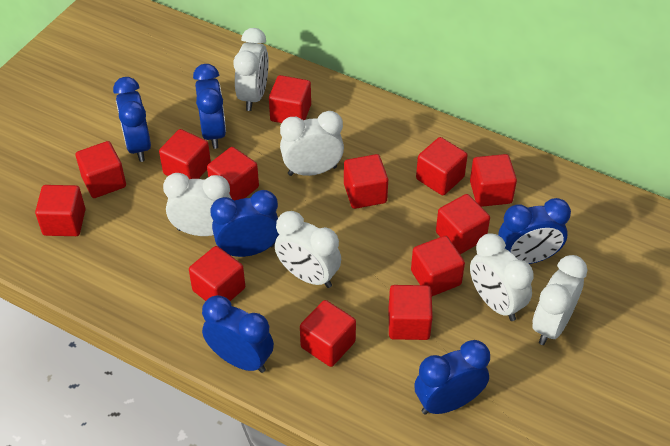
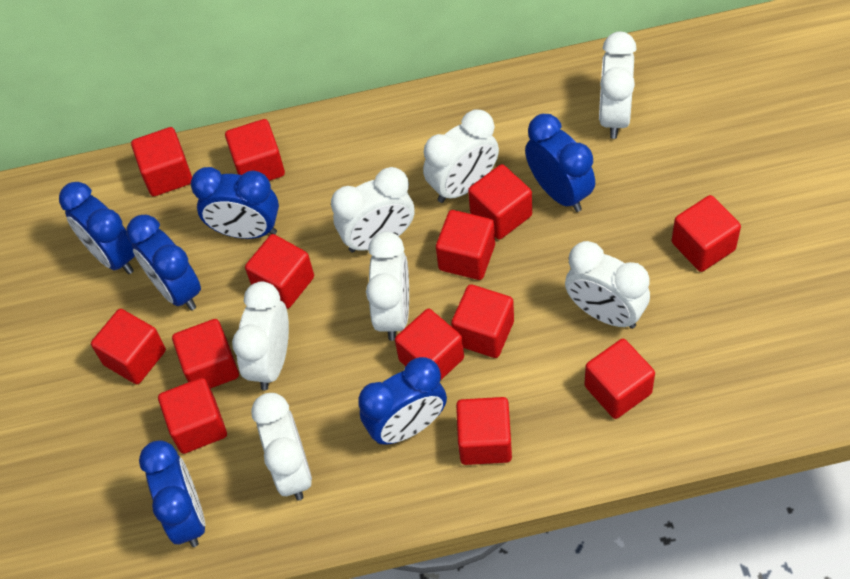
white clock: 6 -> 7

